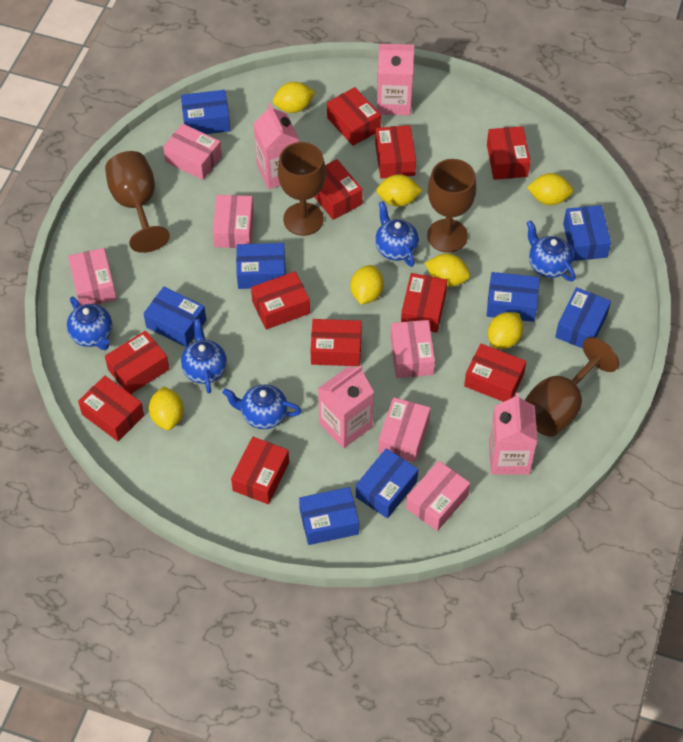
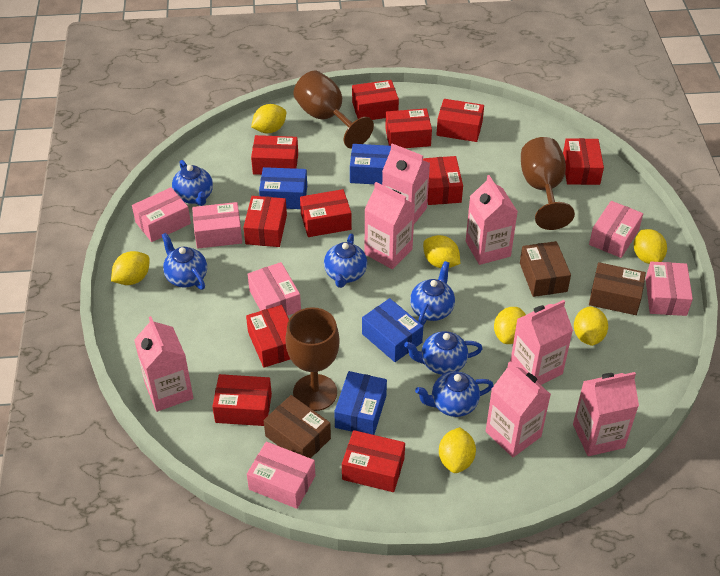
blue box: 8 -> 4
blue teapot: 5 -> 6
brown box: 0 -> 3
brown goblet: 4 -> 3
pink carton: 4 -> 7

